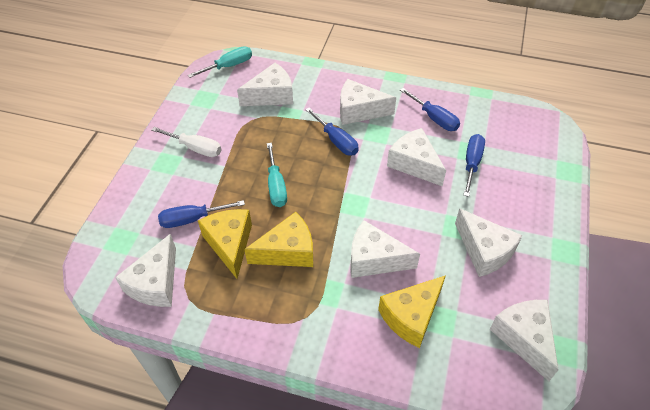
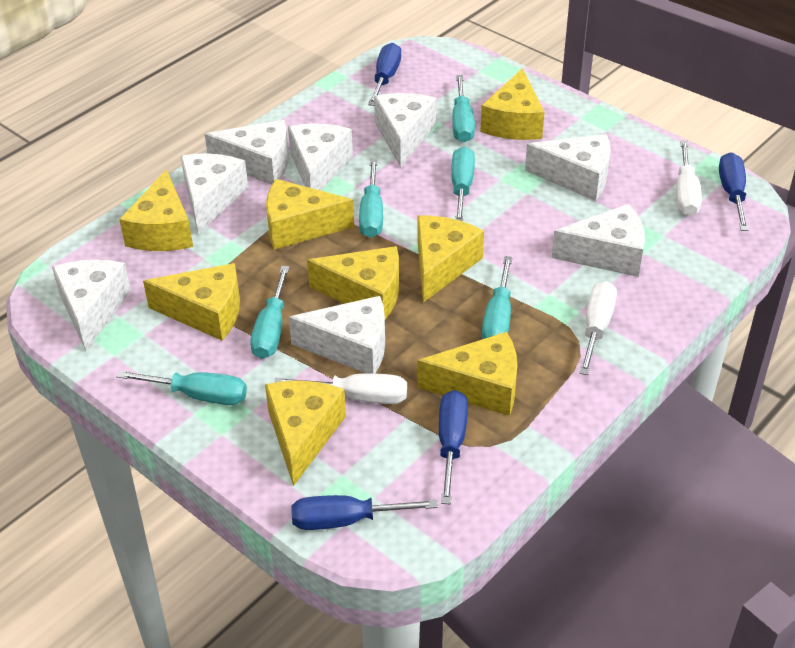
turquoise screwdriver: 2 -> 6
white cheese: 7 -> 8
white screwdriver: 1 -> 3
yellow cheese: 3 -> 8

